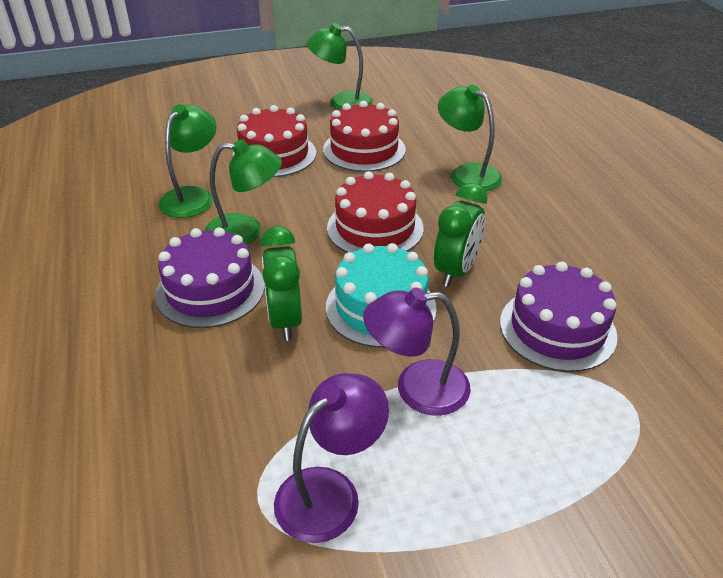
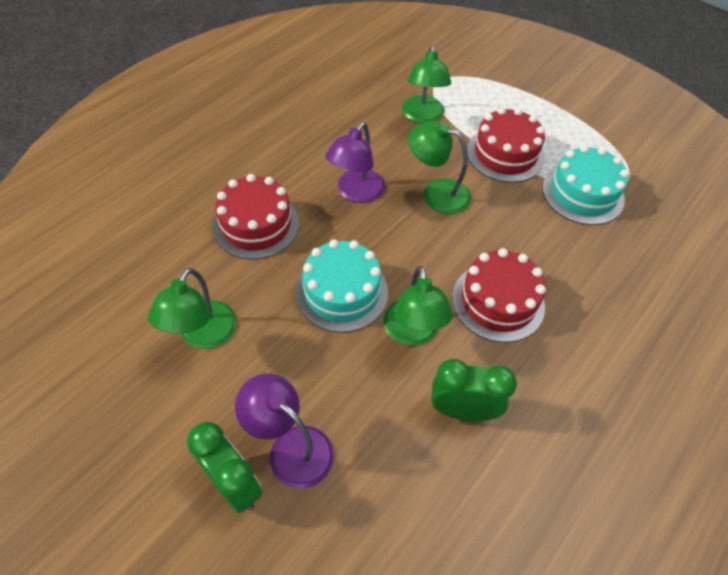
purple cake: 2 -> 0
turquoise cake: 1 -> 2

